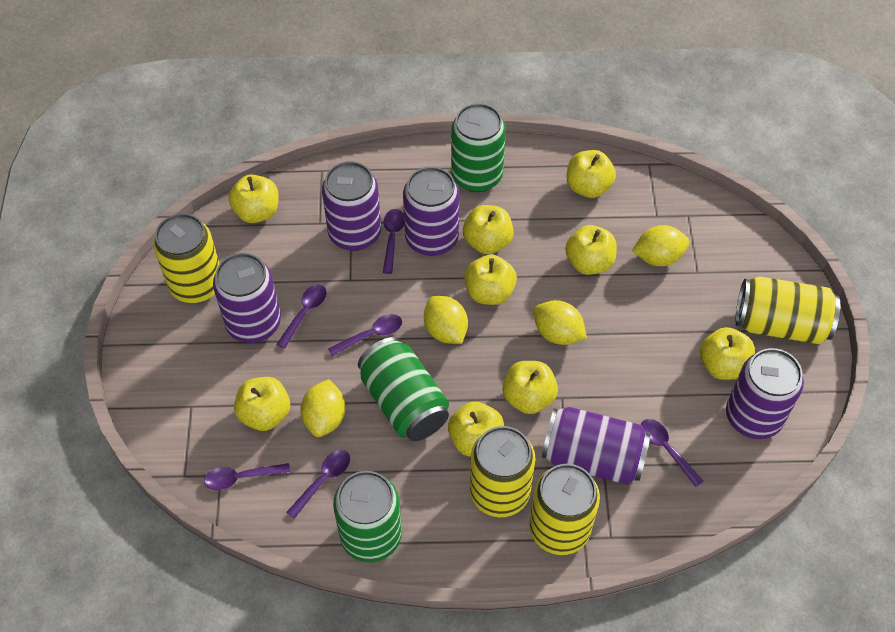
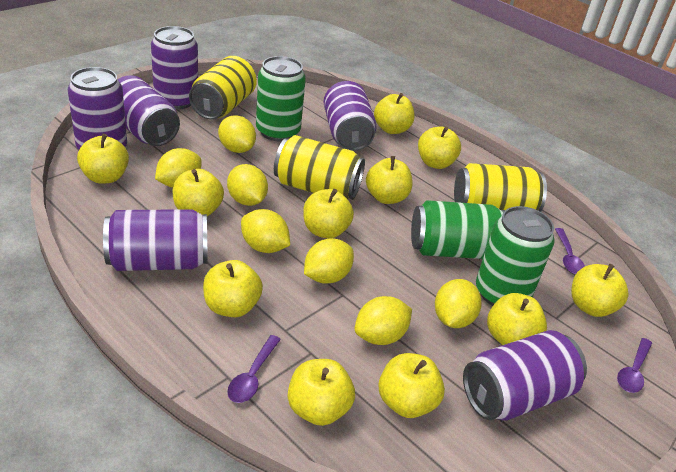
purple can: 5 -> 6
purple spoon: 6 -> 3
yellow apple: 9 -> 11
yellow can: 4 -> 3
yellow lemon: 4 -> 7

